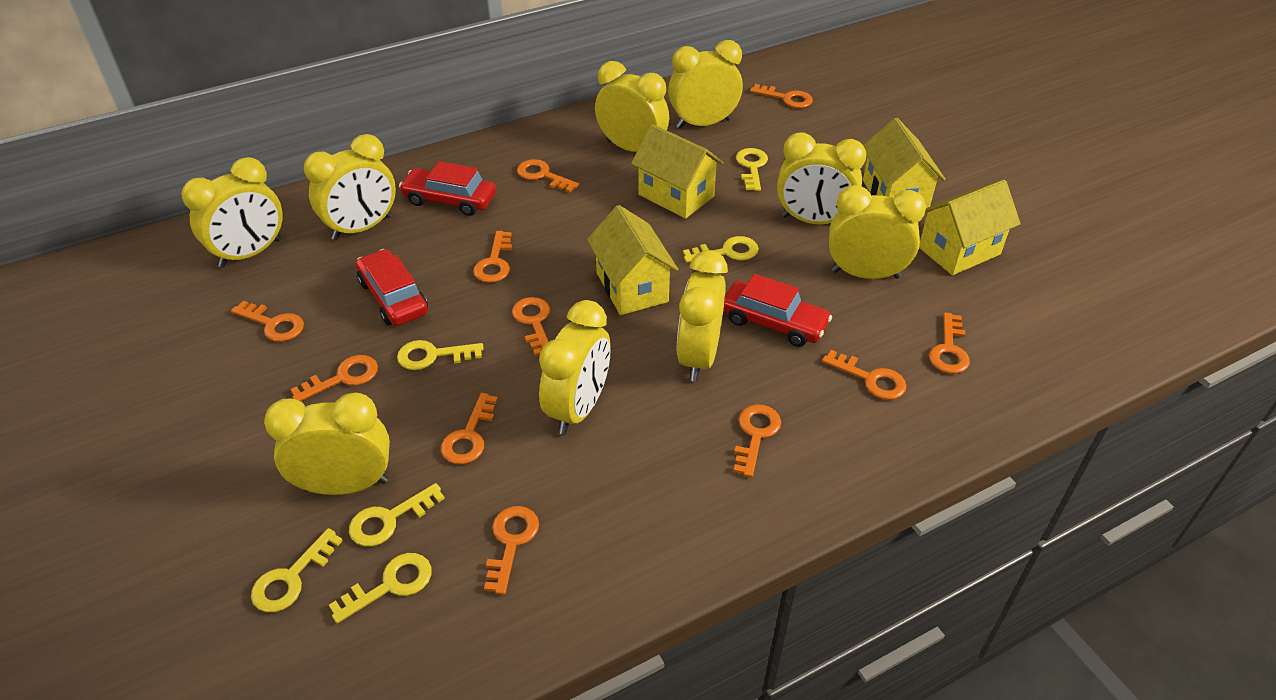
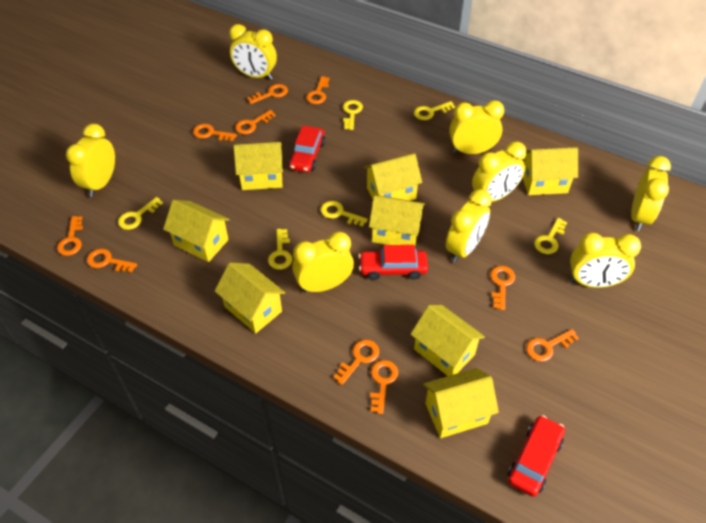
orange key: 11 -> 10
yellow clock: 9 -> 8
yellow house: 4 -> 8

